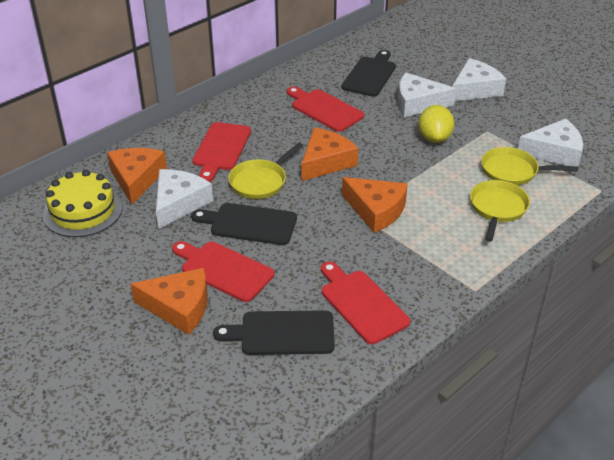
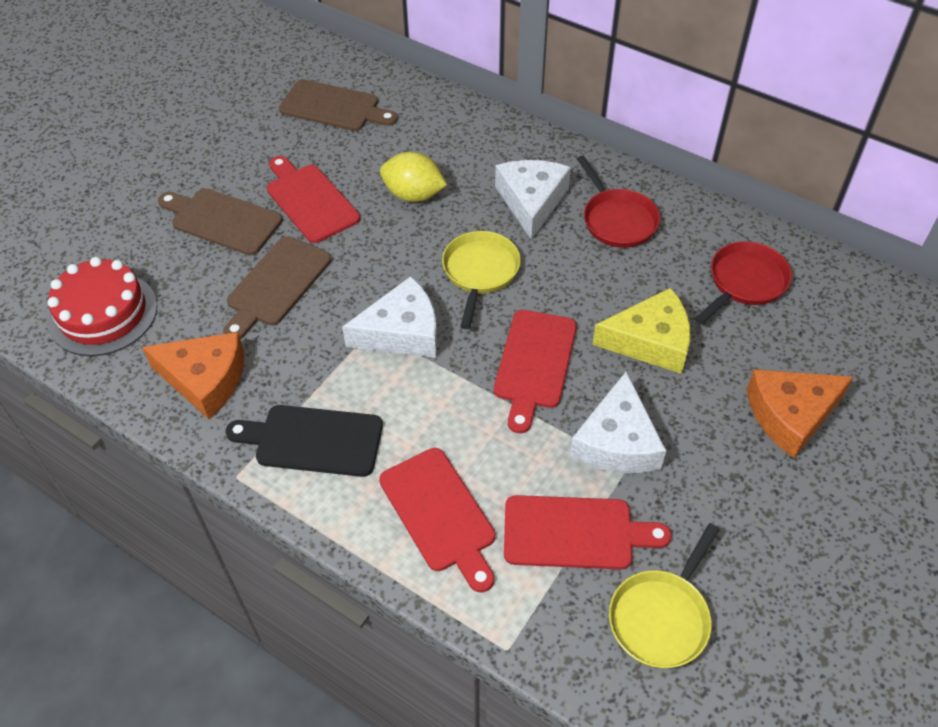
black cutting board: 3 -> 1
brown cutting board: 0 -> 3
orange cheese: 4 -> 2
red cake: 0 -> 1
red pan: 0 -> 2
white cheese: 4 -> 3
yellow cake: 1 -> 0
yellow cheese: 0 -> 1
yellow pan: 3 -> 2

